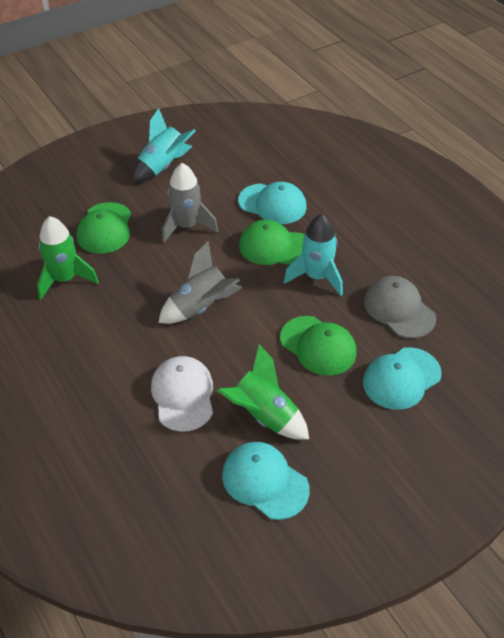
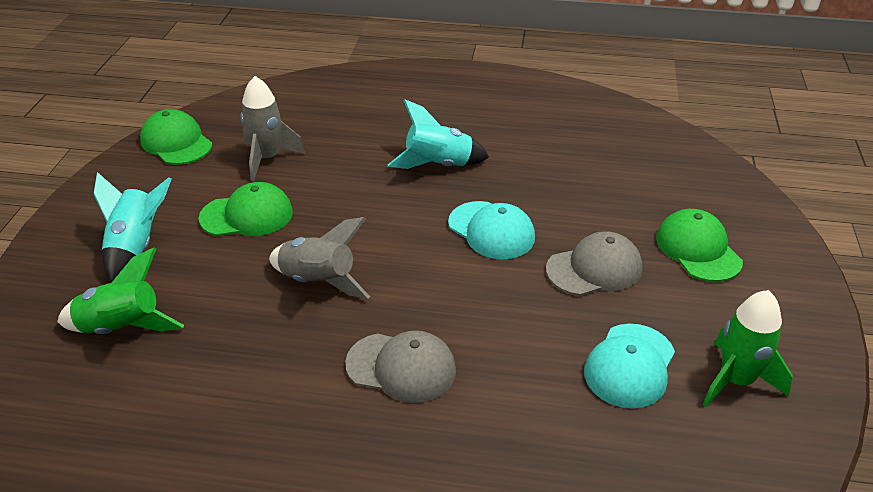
grey cap: 1 -> 2
turquoise cap: 3 -> 2
white cap: 1 -> 0

